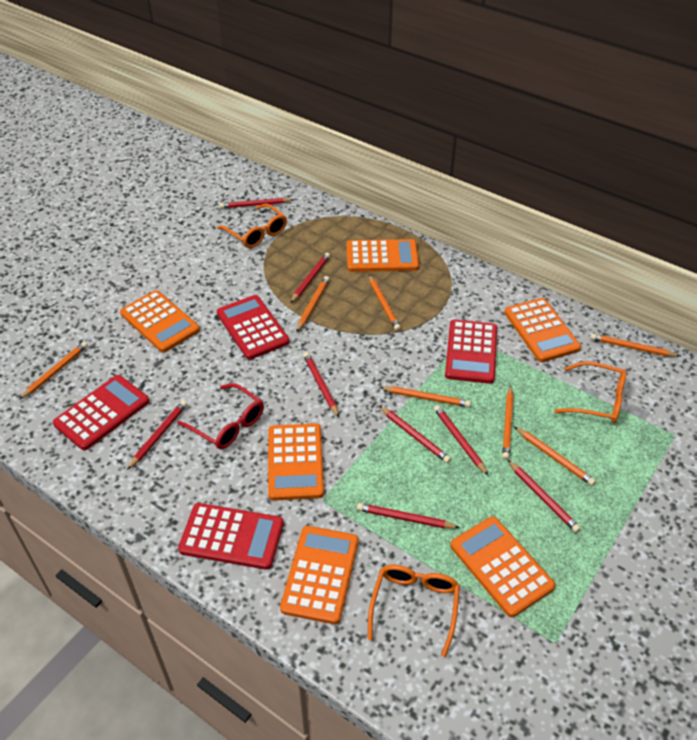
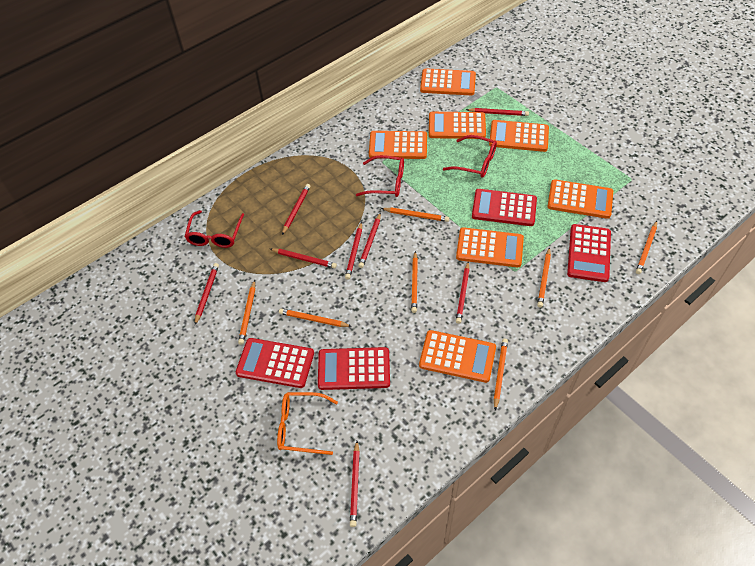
orange calculator: 6 -> 7
orange glasses: 3 -> 1
red glasses: 1 -> 3

